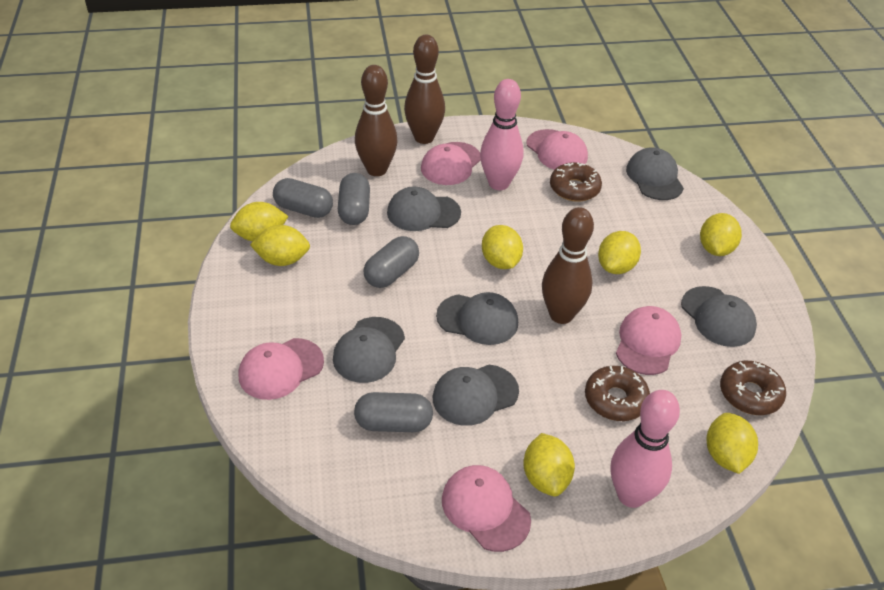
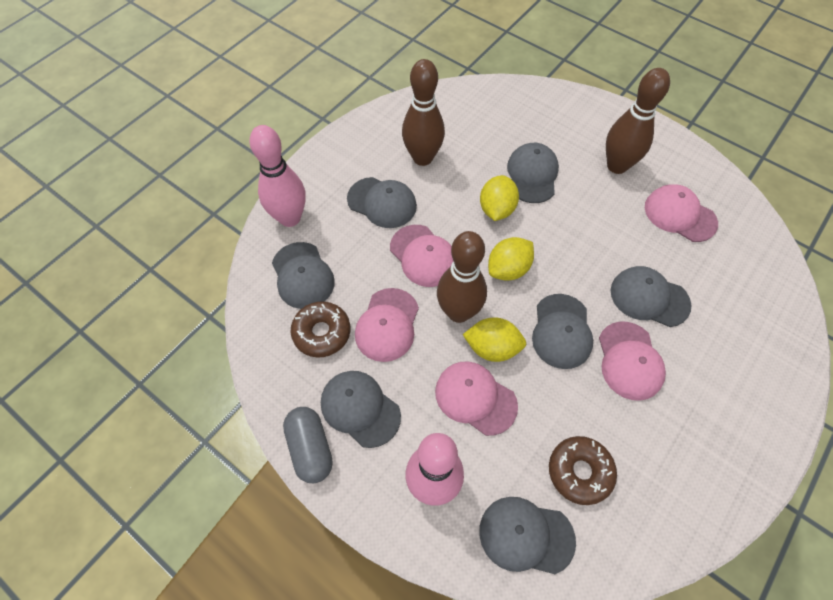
brown donut: 3 -> 2
grey cap: 6 -> 7
grey capsule: 4 -> 1
yellow lemon: 7 -> 3

